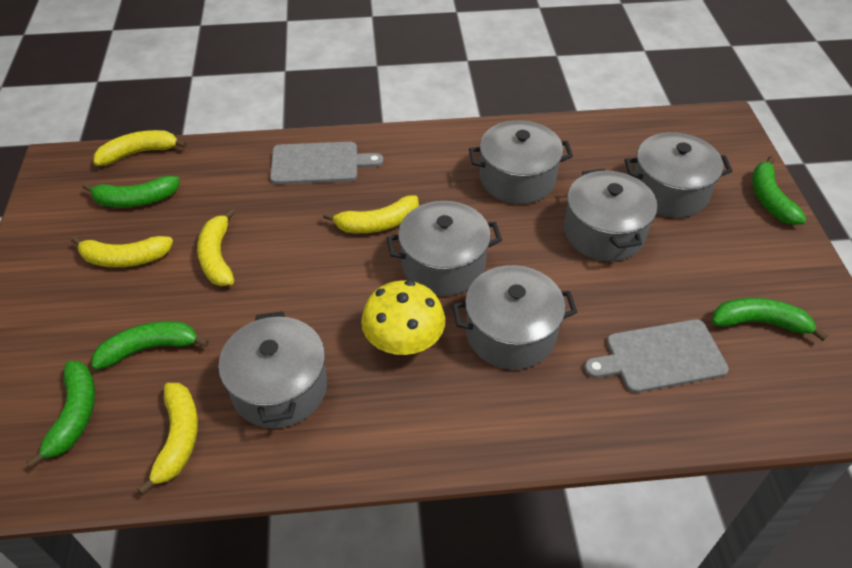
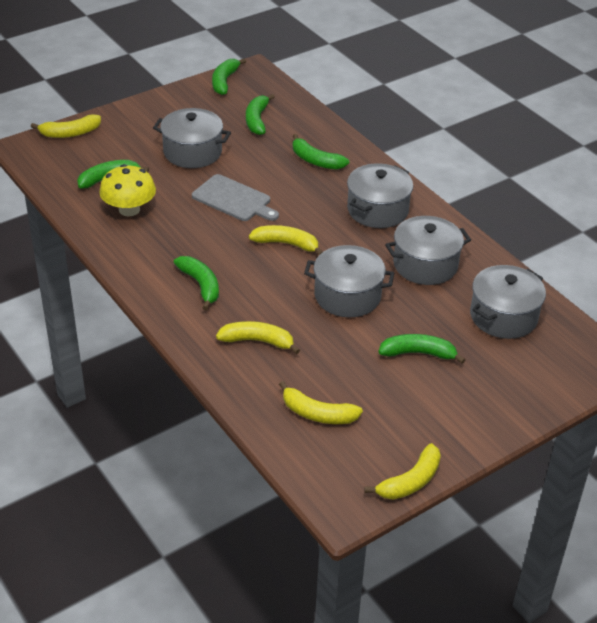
green banana: 5 -> 6
grey cutting board: 2 -> 1
grey pot: 6 -> 5

